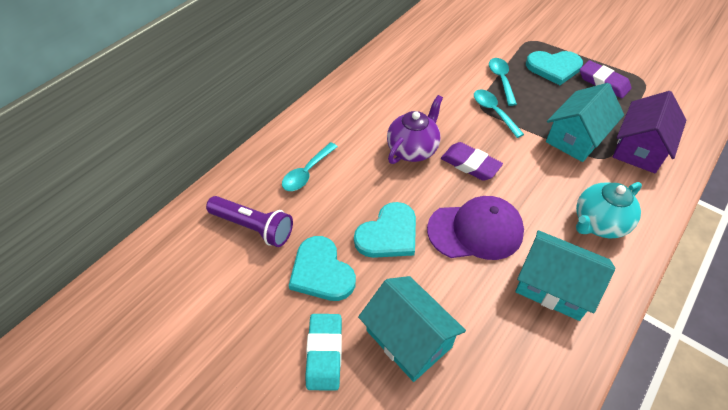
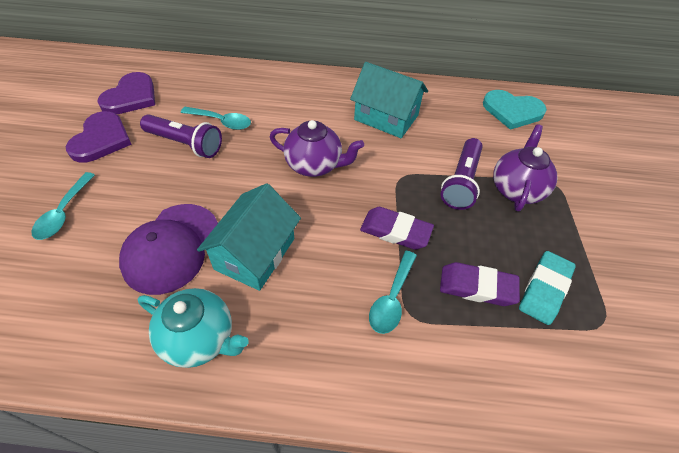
purple flashlight: 1 -> 2
purple heart: 0 -> 2
purple house: 1 -> 0
purple teapot: 1 -> 2
turquoise heart: 3 -> 1
turquoise house: 3 -> 2

